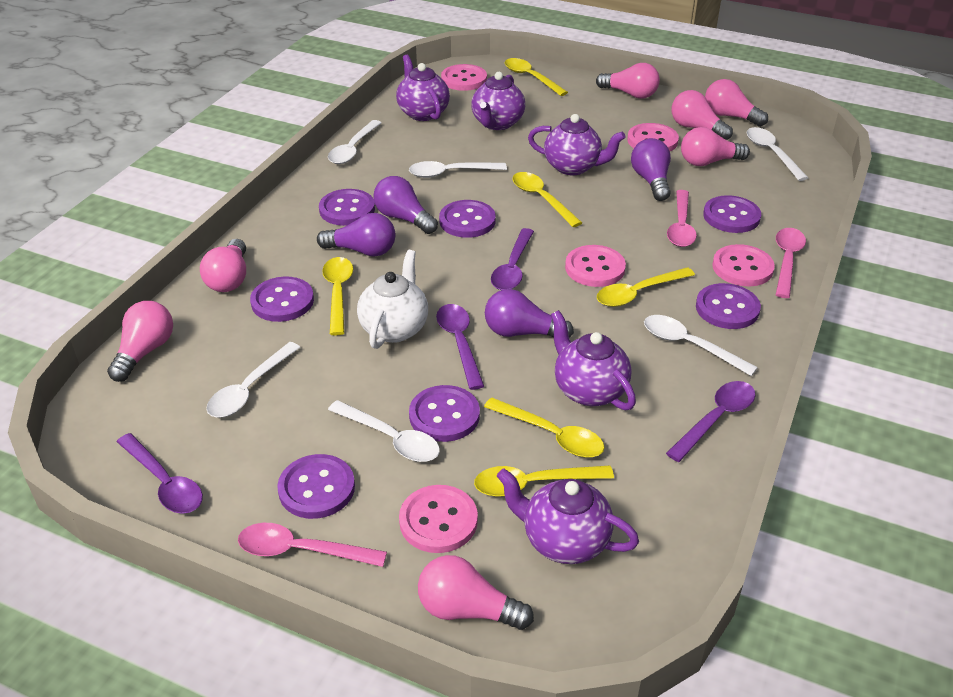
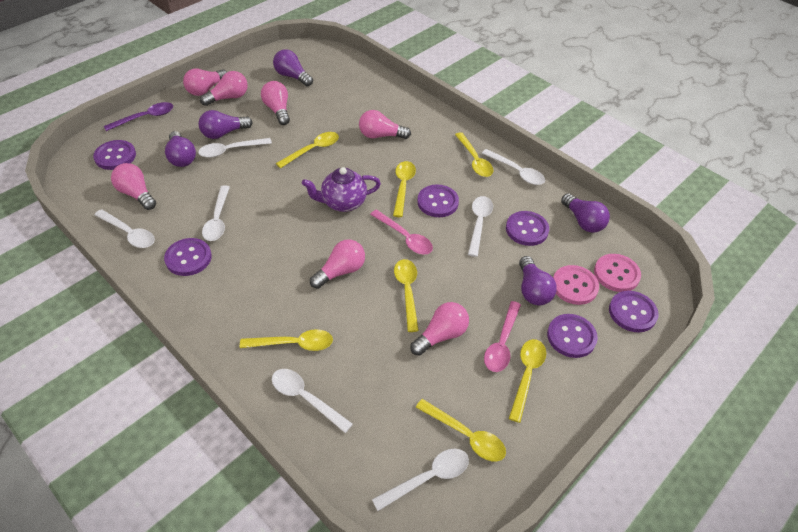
pink button: 5 -> 2
pink spoon: 3 -> 2
purple button: 7 -> 6
purple light bulb: 4 -> 5
purple spoon: 4 -> 1
purple teapot: 5 -> 1
white spoon: 6 -> 7
white teapot: 1 -> 0
yellow spoon: 6 -> 7

